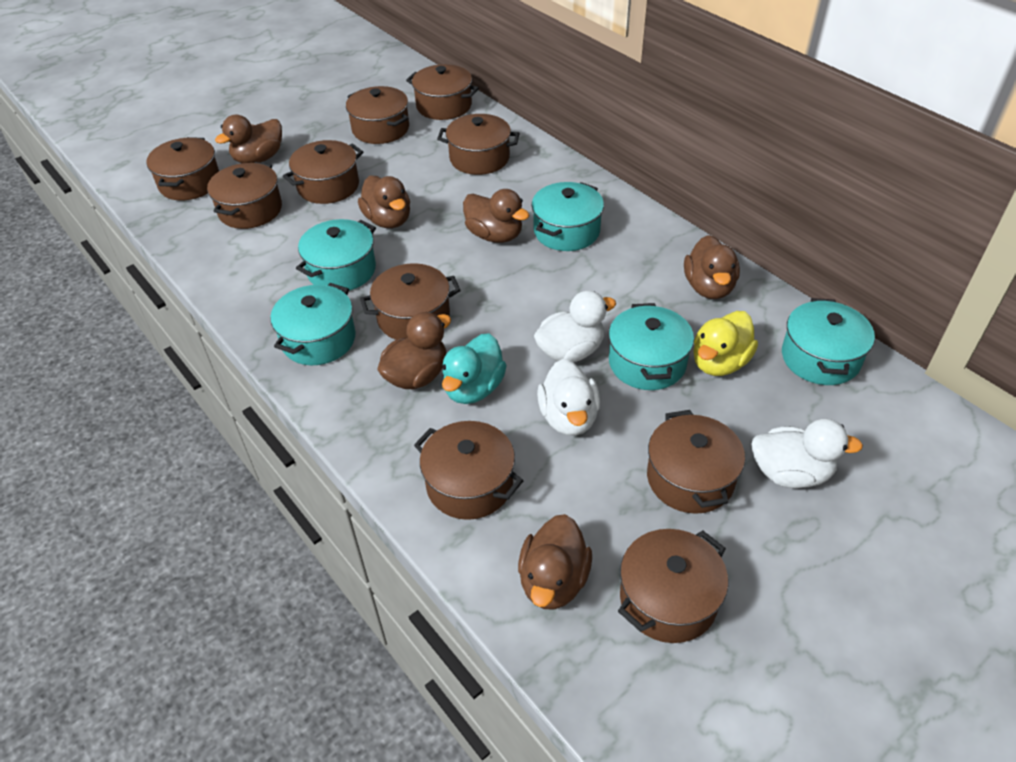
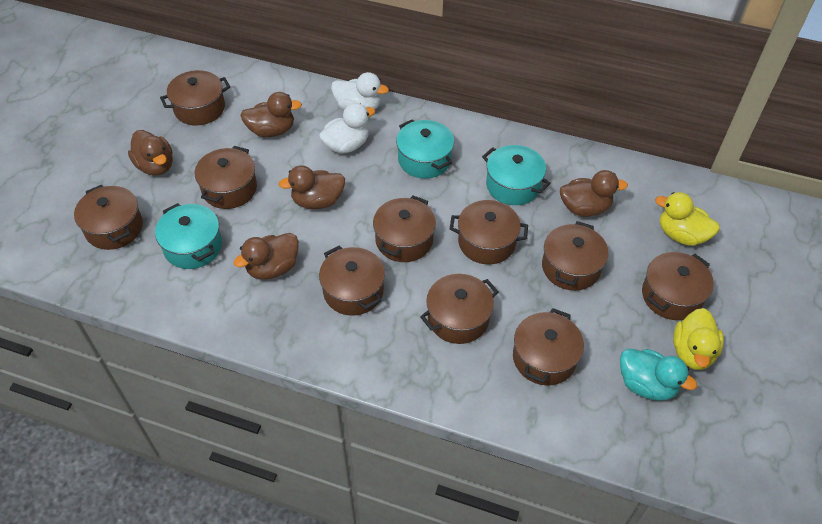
brown duck: 6 -> 5
turquoise pot: 5 -> 3
white duck: 3 -> 2
yellow duck: 1 -> 2

